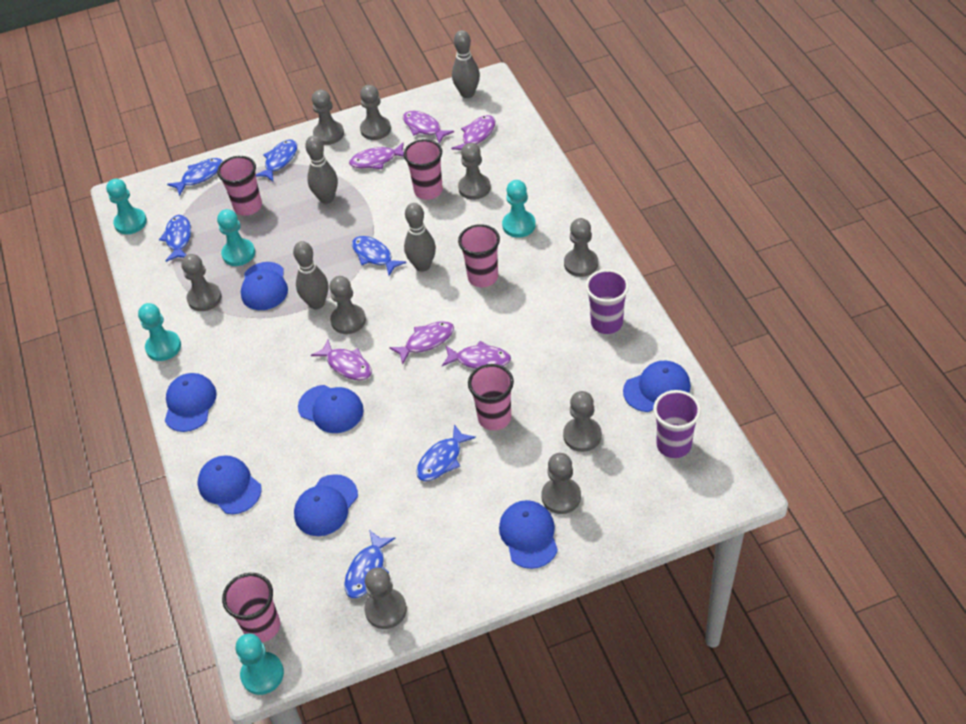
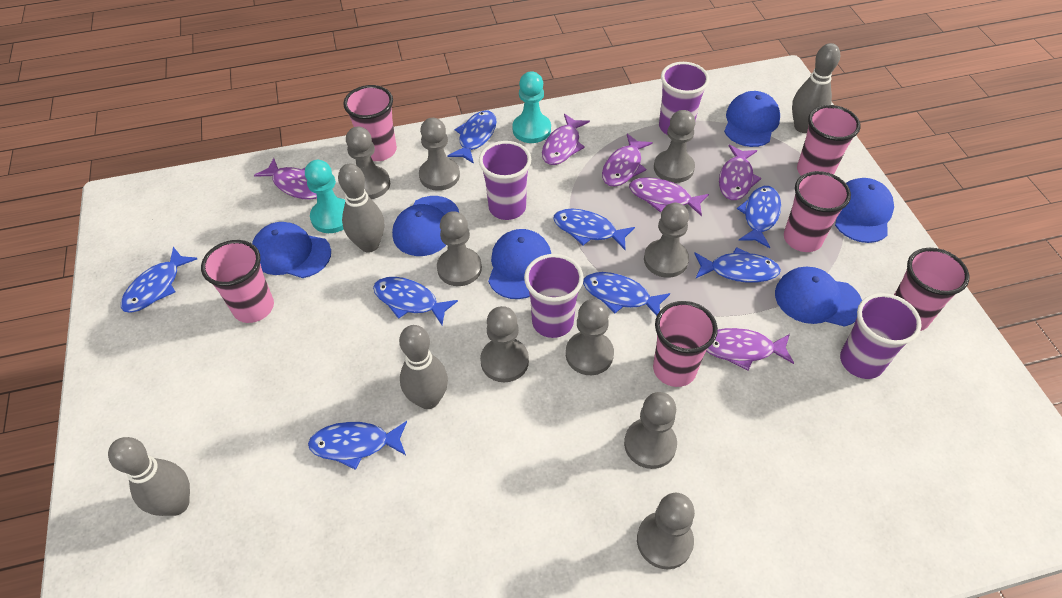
blue cap: 7 -> 6
blue fish: 6 -> 8
pink cup: 5 -> 6
purple cup: 2 -> 4
turquoise pawn: 5 -> 2

